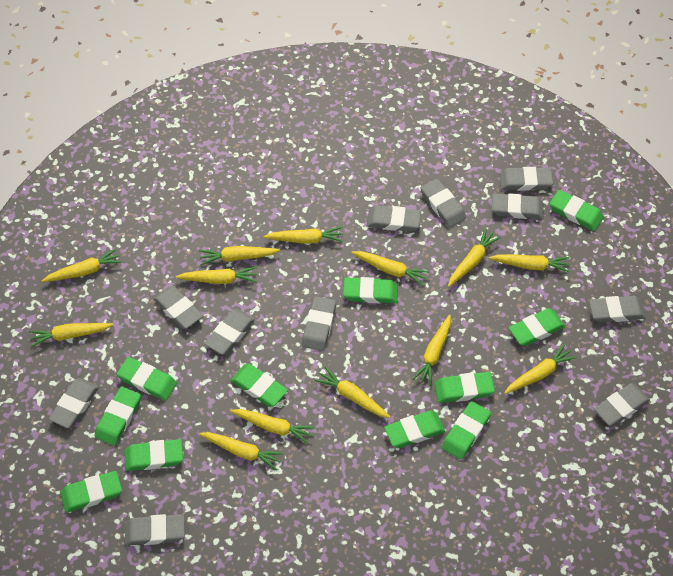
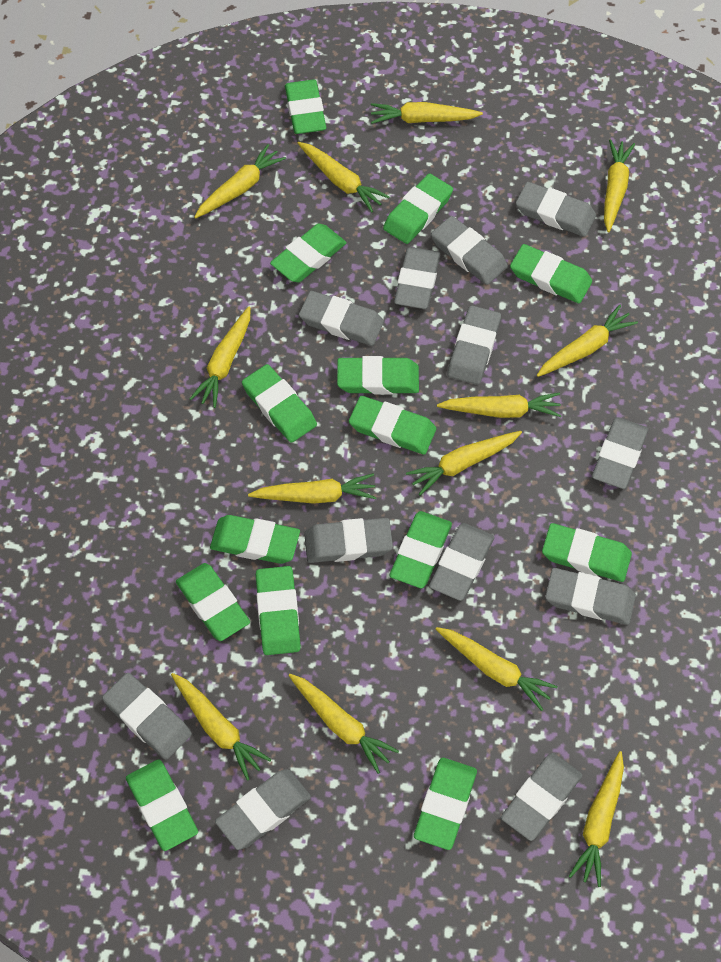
green eraser: 11 -> 14
grey eraser: 11 -> 12

